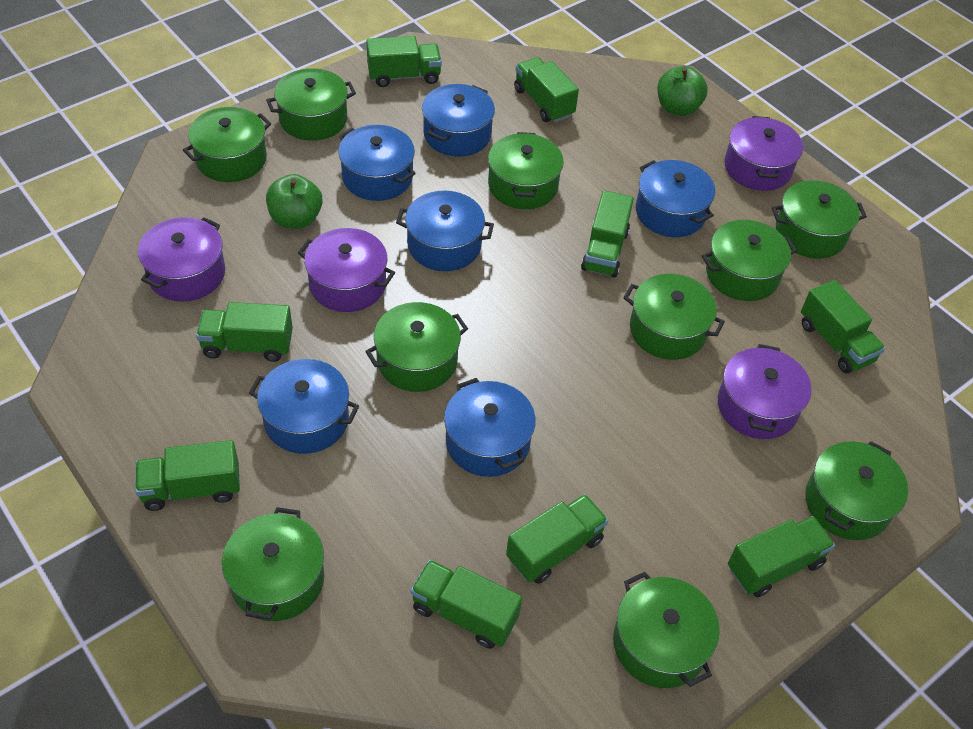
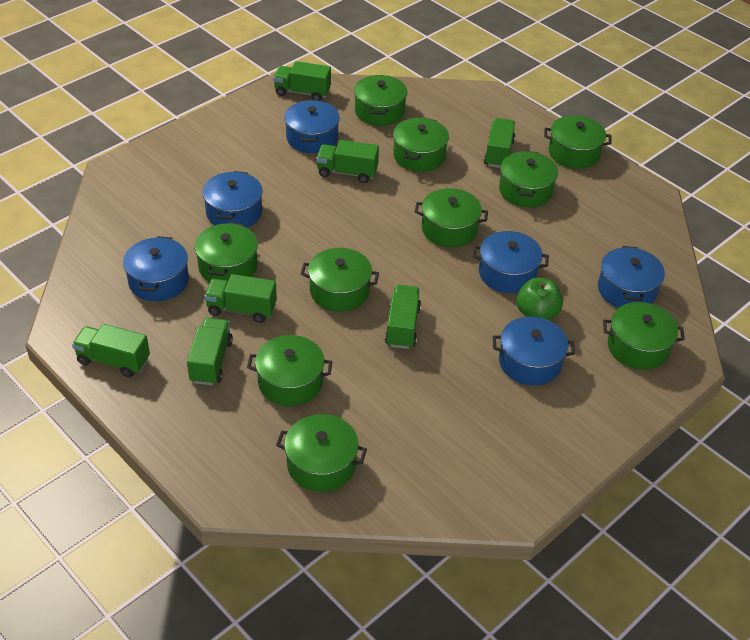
green apple: 2 -> 1
green truck: 9 -> 7
purple pot: 4 -> 0

